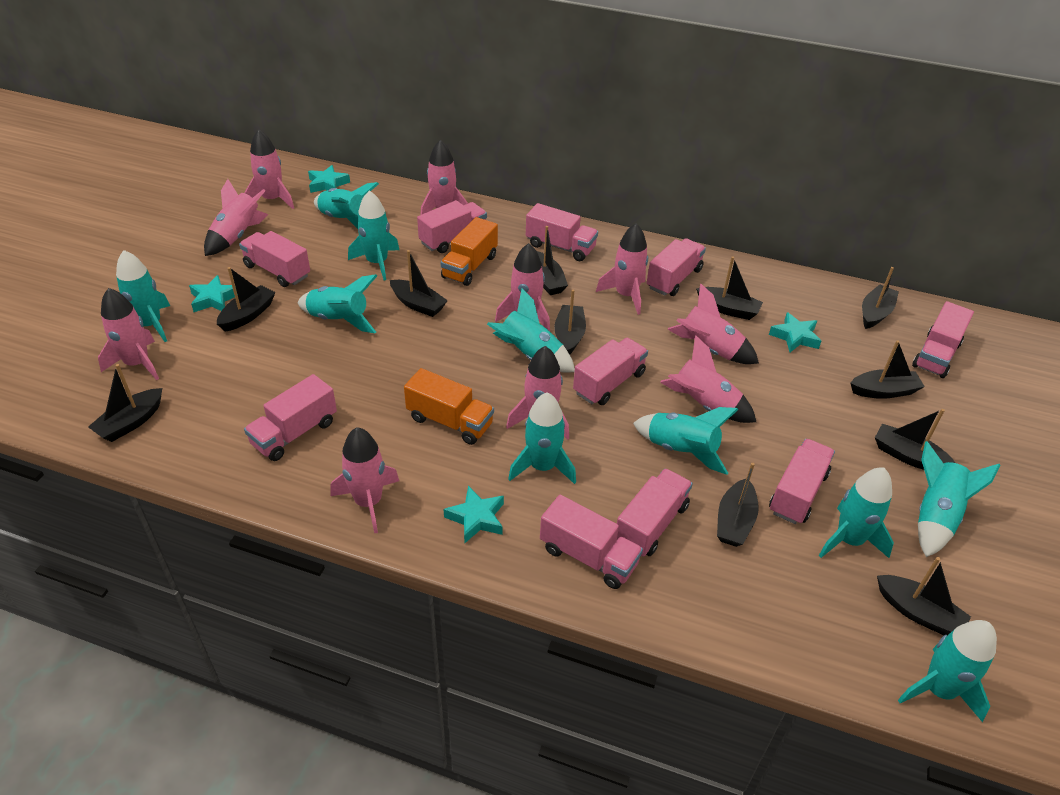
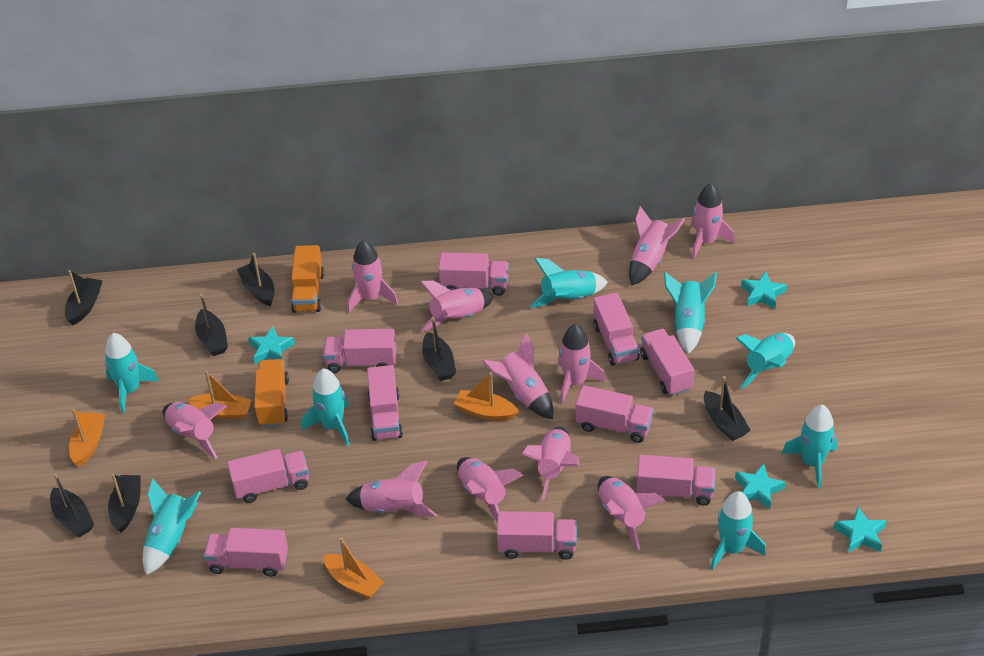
black boat: 11 -> 7
orange boat: 0 -> 4
pink rocket: 10 -> 11
turquoise rocket: 10 -> 8

